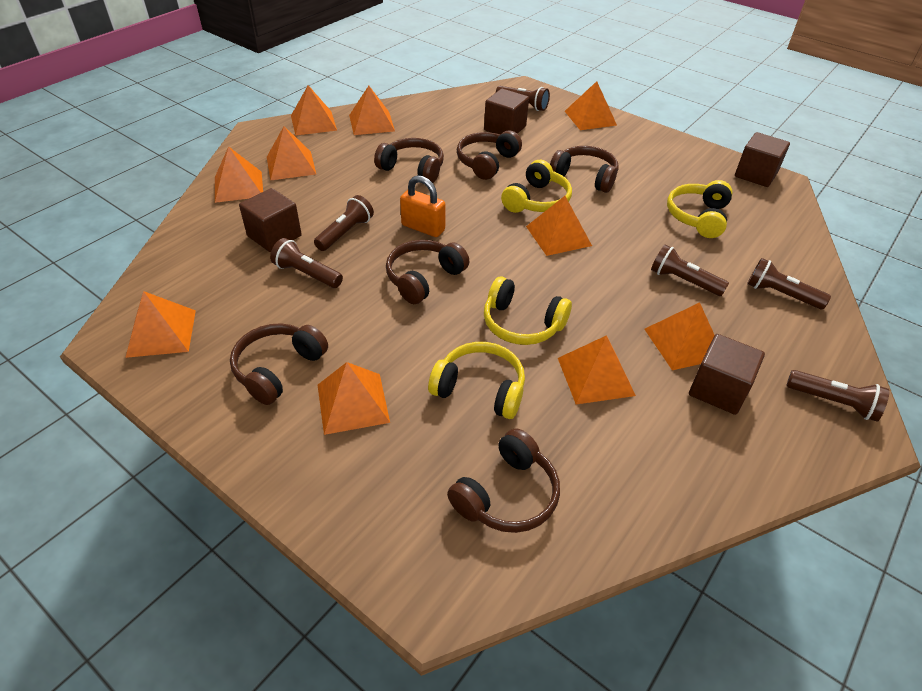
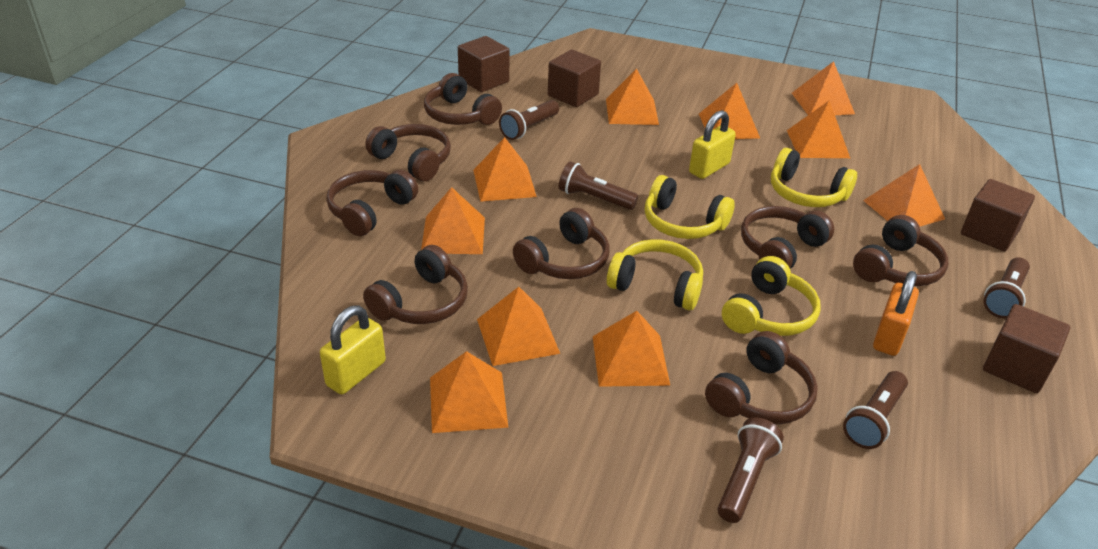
brown flashlight: 6 -> 5
brown headphones: 6 -> 8
yellow padlock: 0 -> 2

